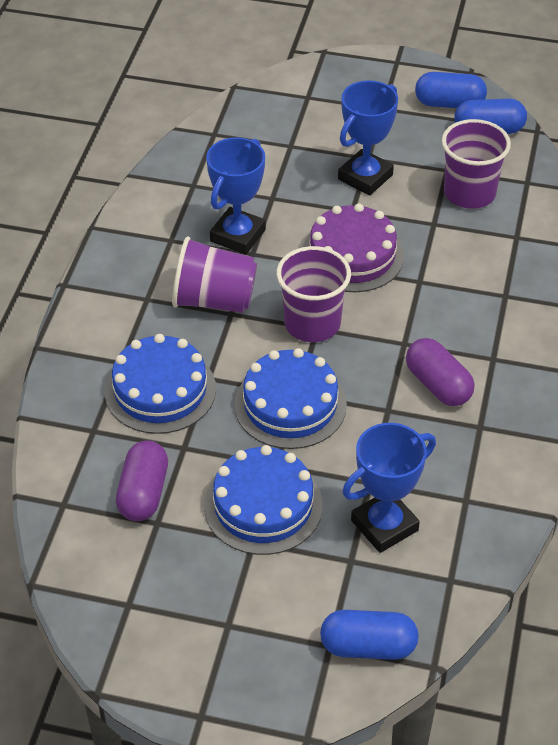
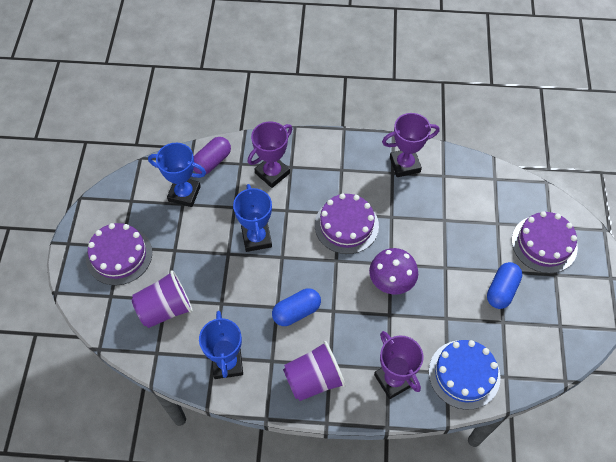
blue cake: 3 -> 1
blue capsule: 3 -> 2
purple cake: 1 -> 3
purple capsule: 2 -> 1
purple cup: 3 -> 2
purple mushroom: 0 -> 1
purple trophy: 0 -> 3

